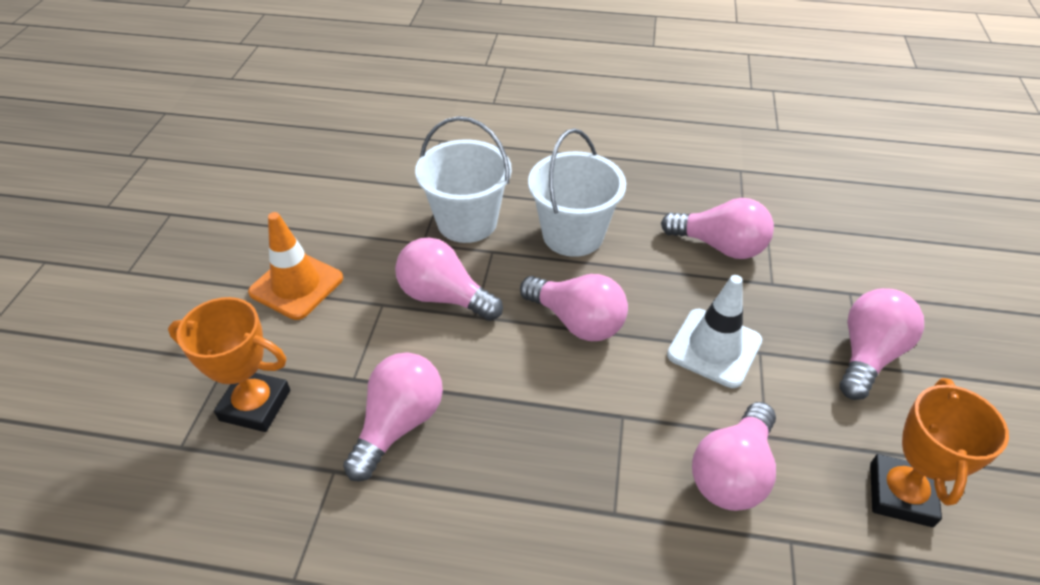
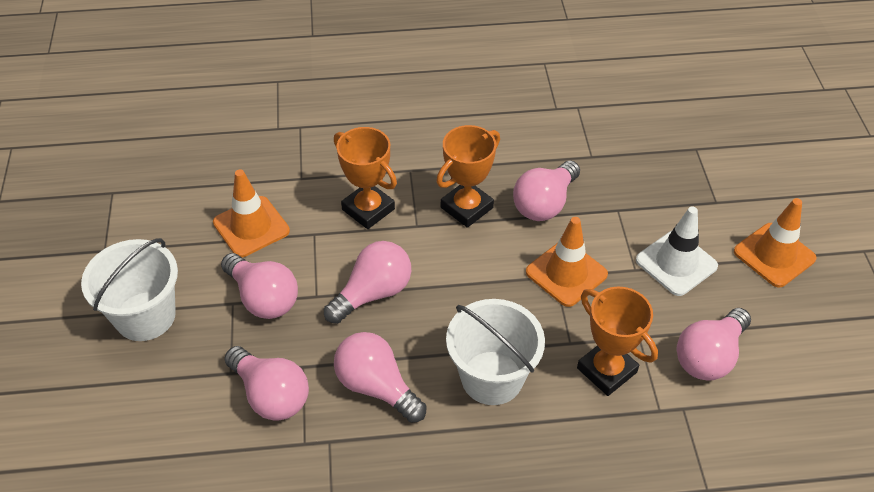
orange traffic cone: 1 -> 3
orange trophy: 2 -> 3

